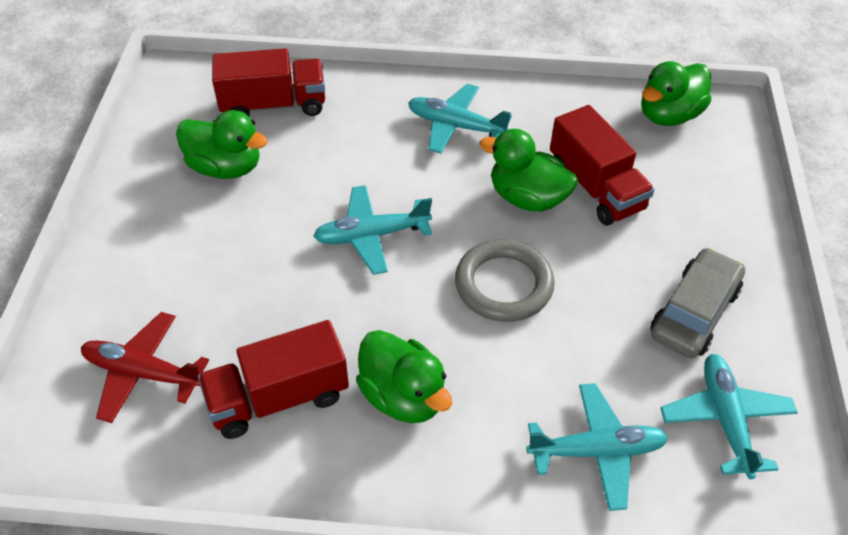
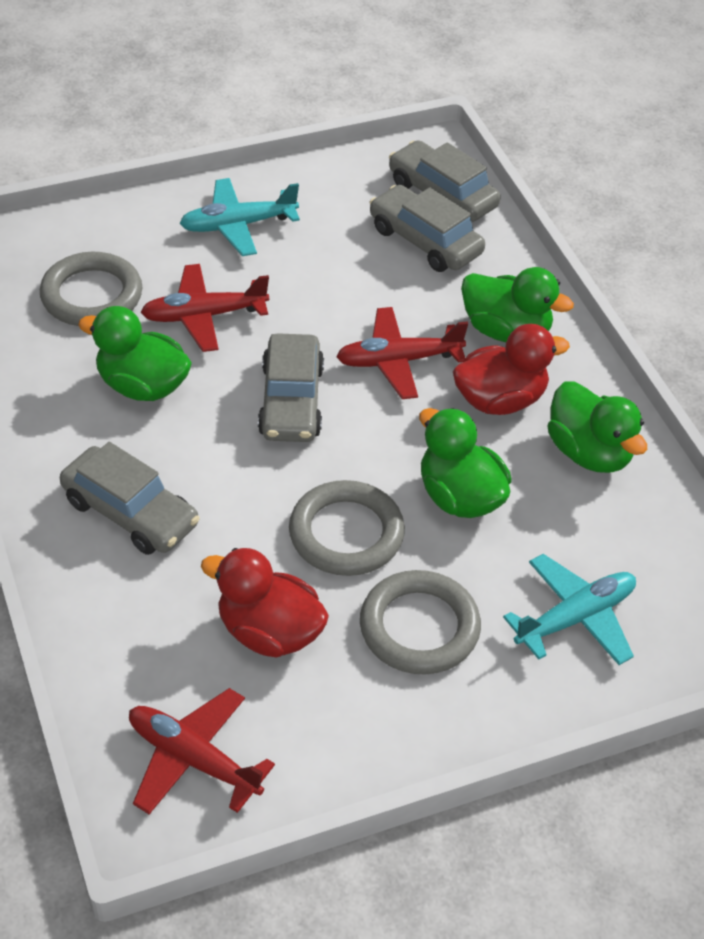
grey car: 1 -> 4
grey ring: 1 -> 3
red duck: 0 -> 2
red plane: 1 -> 3
red truck: 3 -> 0
turquoise plane: 4 -> 2

